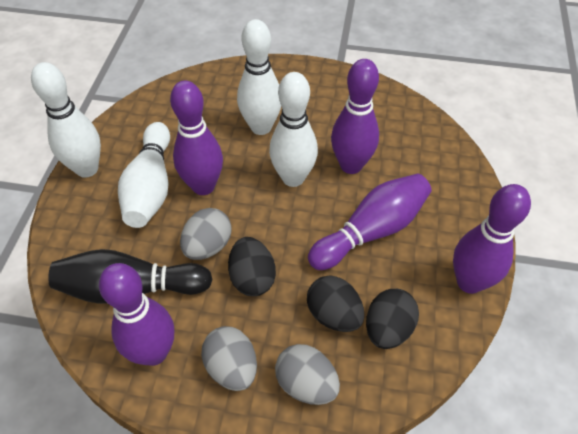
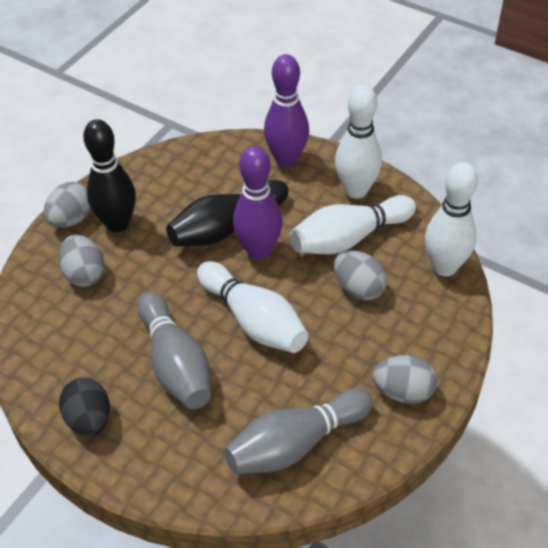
black bowling pin: 1 -> 2
black egg: 3 -> 1
grey bowling pin: 0 -> 2
grey egg: 3 -> 4
purple bowling pin: 5 -> 2

